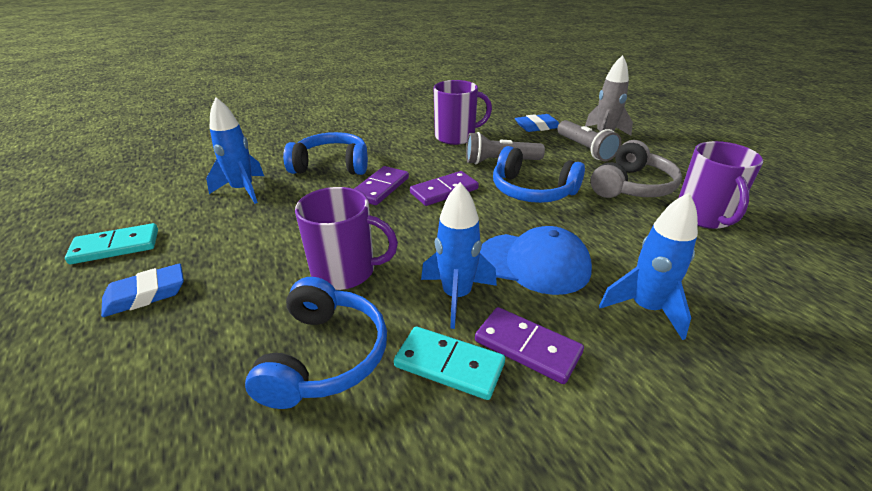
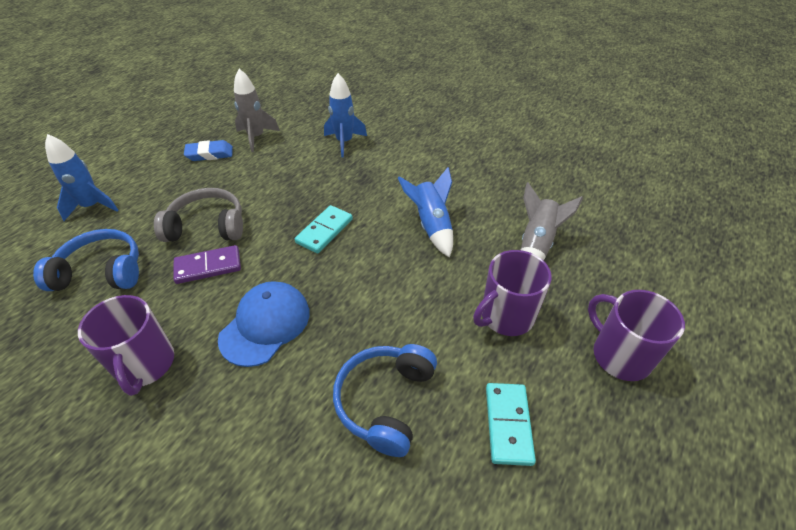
blue eraser: 2 -> 1
blue headphones: 3 -> 2
grey flashlight: 2 -> 0
grey rocket: 1 -> 2
purple domino: 3 -> 1

